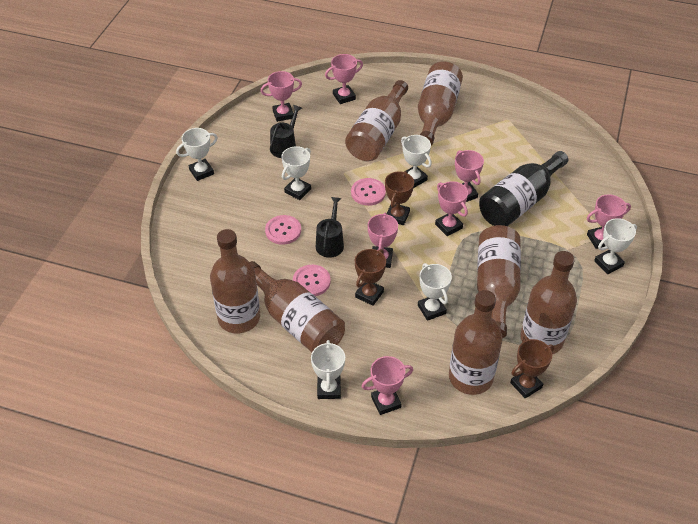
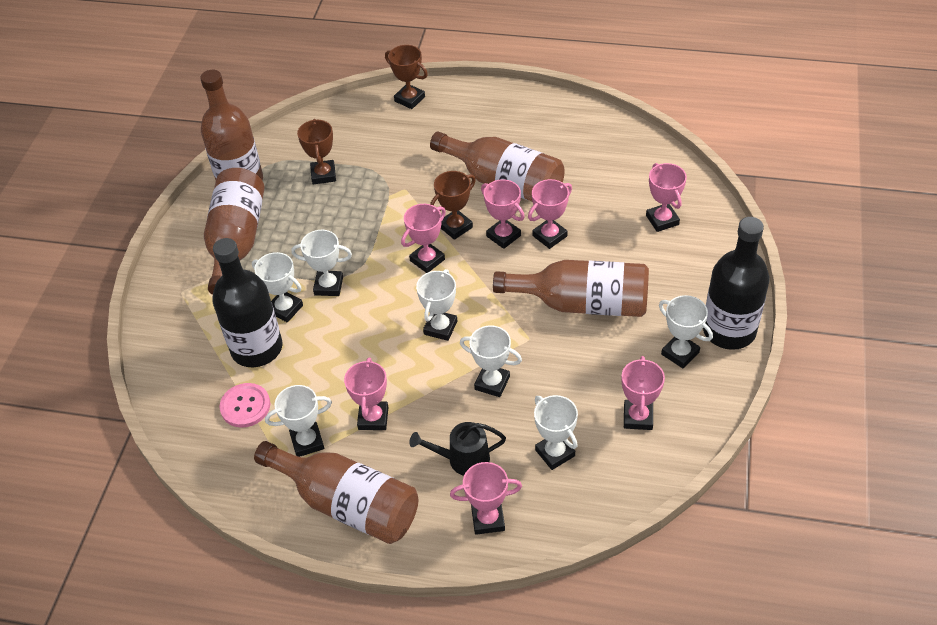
black bottle: 1 -> 2
black watering can: 2 -> 1
brown bottle: 7 -> 5
pink button: 3 -> 1
white trophy: 6 -> 7

